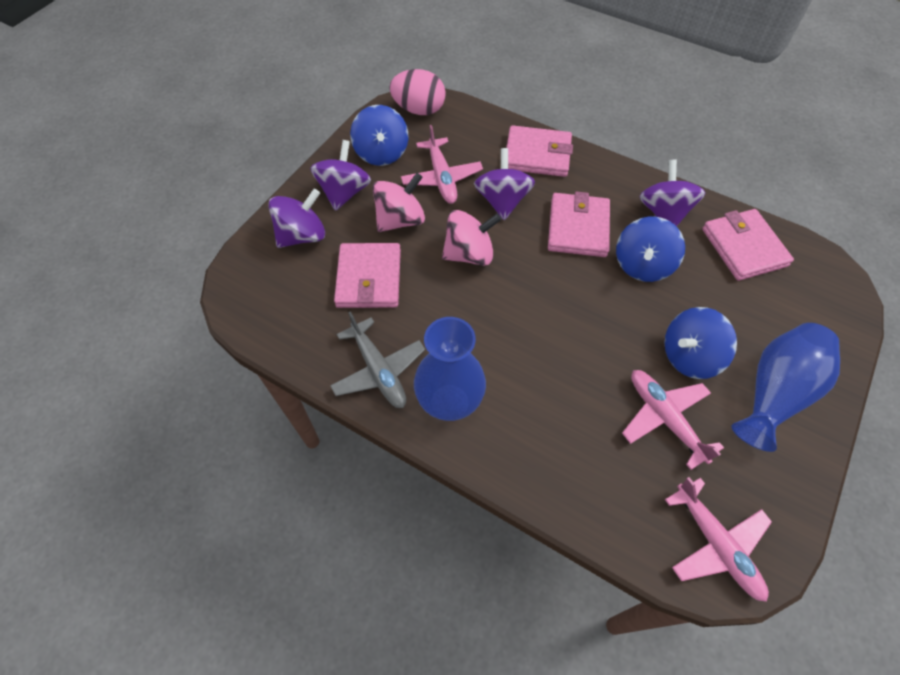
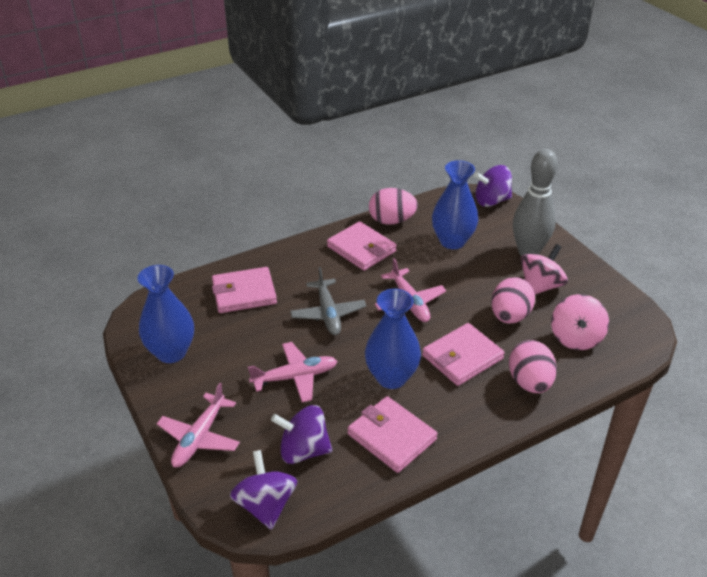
blue spinning top: 3 -> 0
blue vase: 2 -> 3
grey bowling pin: 0 -> 1
pink egg: 1 -> 3
purple spinning top: 4 -> 3

